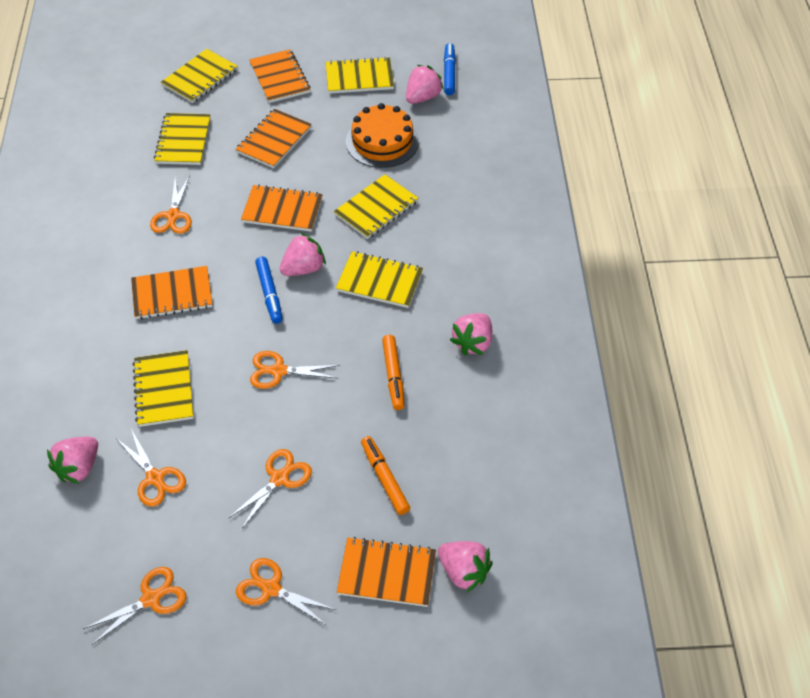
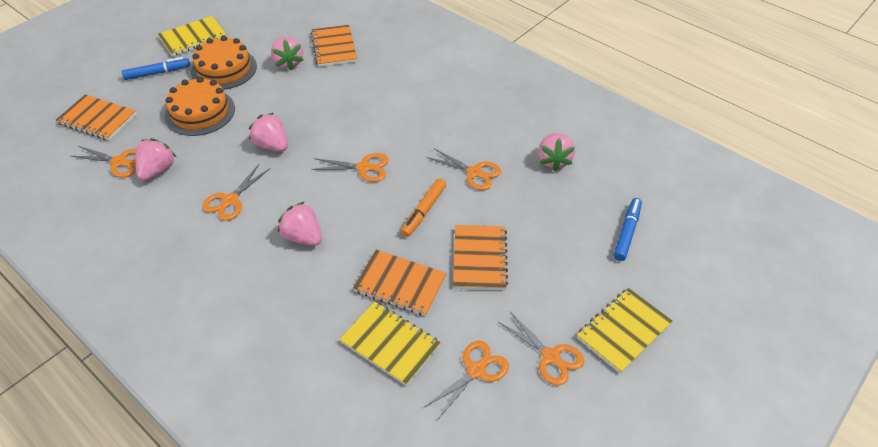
orange cake: 1 -> 2
orange marker: 2 -> 1
orange notebook: 5 -> 4
yellow notebook: 6 -> 3

